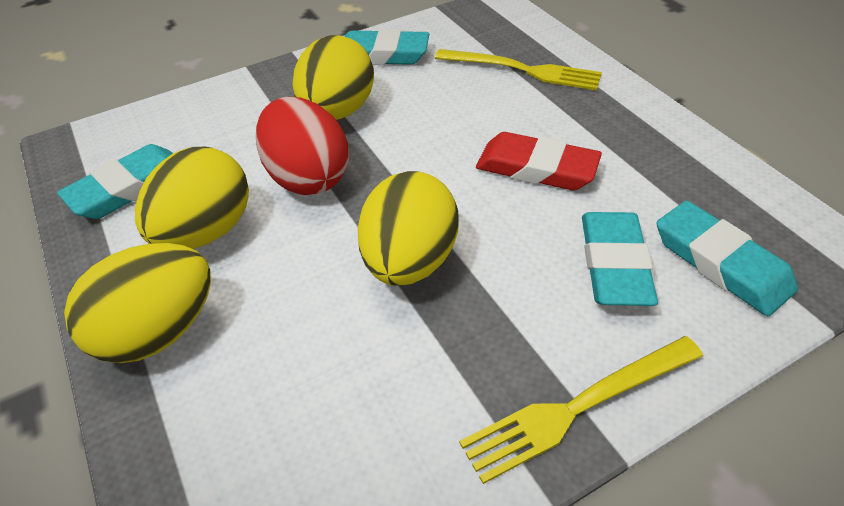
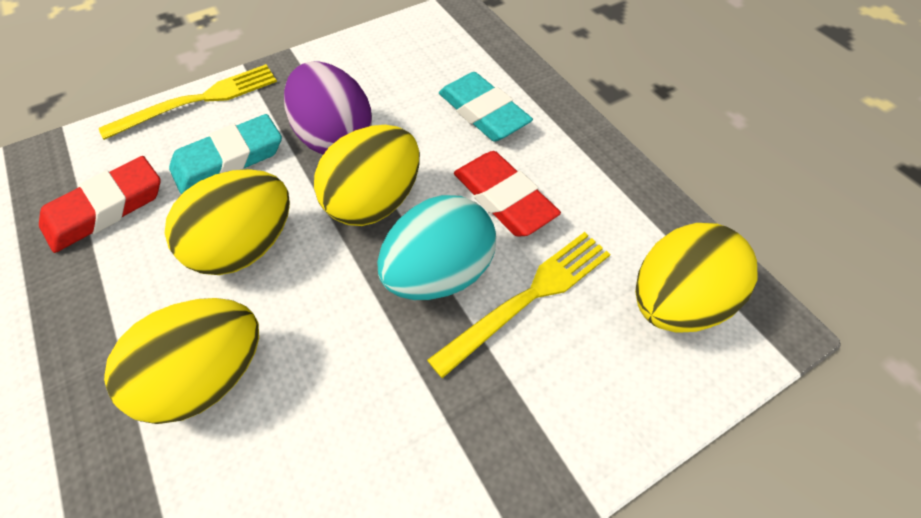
purple egg: 0 -> 1
red egg: 1 -> 0
red eraser: 1 -> 2
turquoise egg: 0 -> 1
turquoise eraser: 4 -> 2

